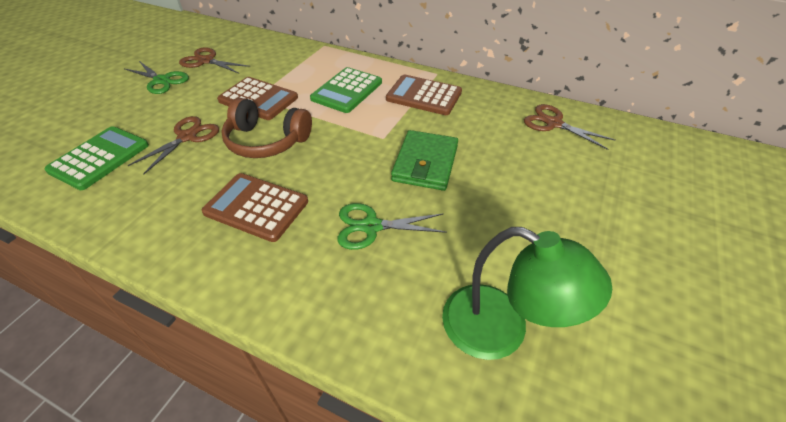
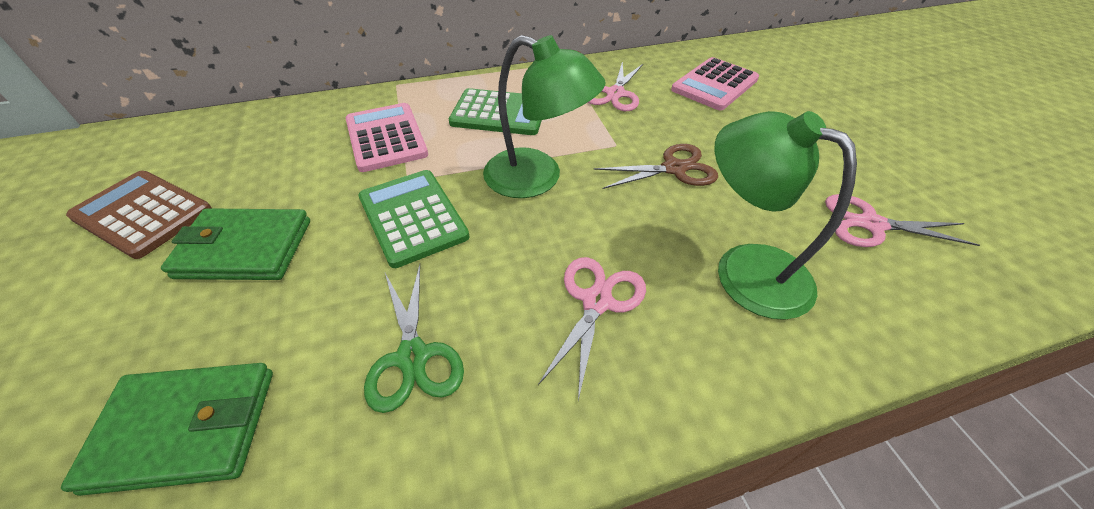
brown calculator: 3 -> 1
brown headphones: 1 -> 0
brown scissors: 3 -> 1
green lamp: 1 -> 2
green scissors: 2 -> 1
green wallet: 1 -> 2
pink calculator: 0 -> 2
pink scissors: 0 -> 3

